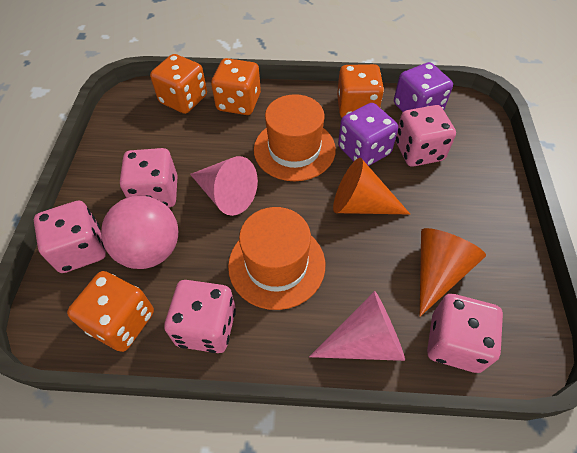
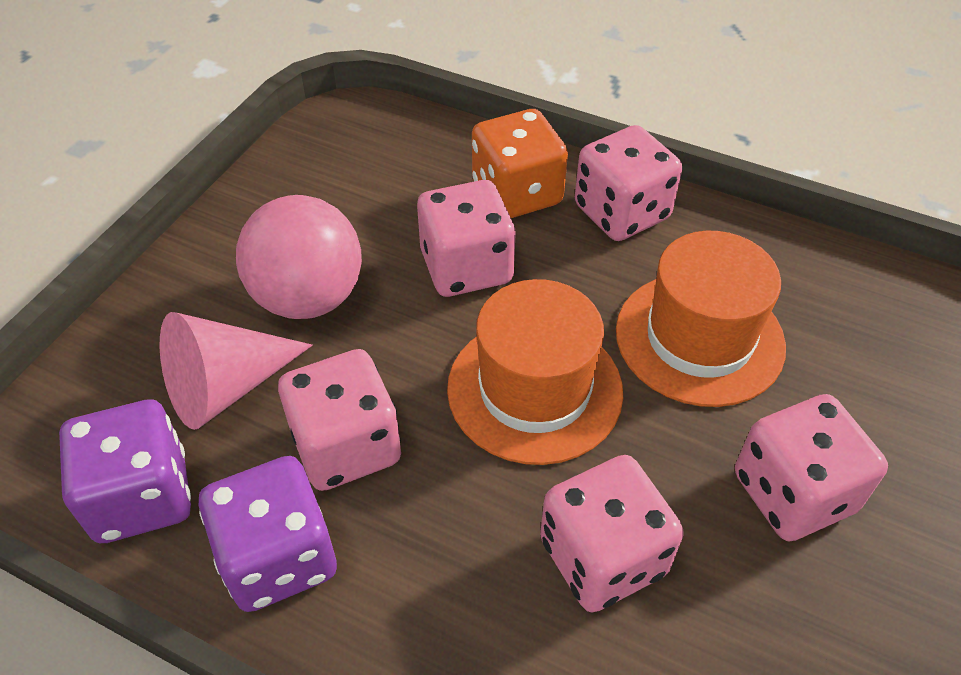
orange cone: 2 -> 0
orange dice: 4 -> 1
pink cone: 2 -> 1

